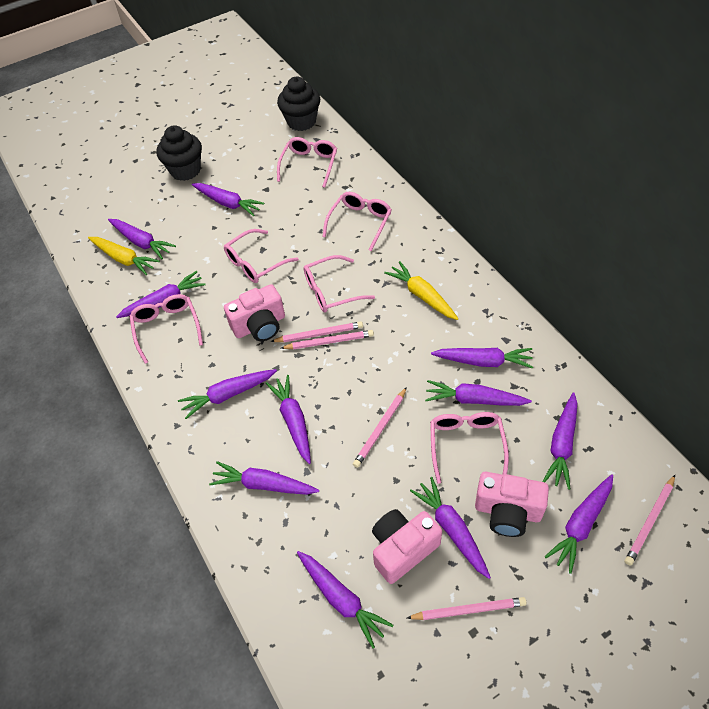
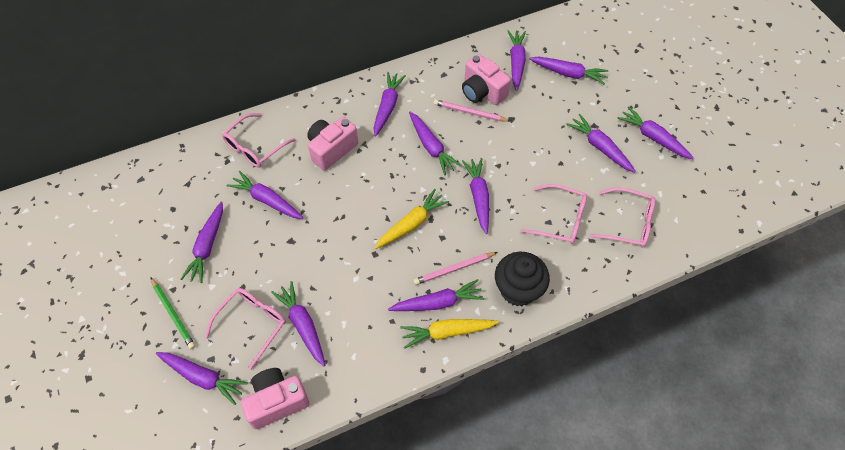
black cupcake: 2 -> 1
green pencil: 0 -> 1
pink glasses: 6 -> 4
pink pencil: 5 -> 2

